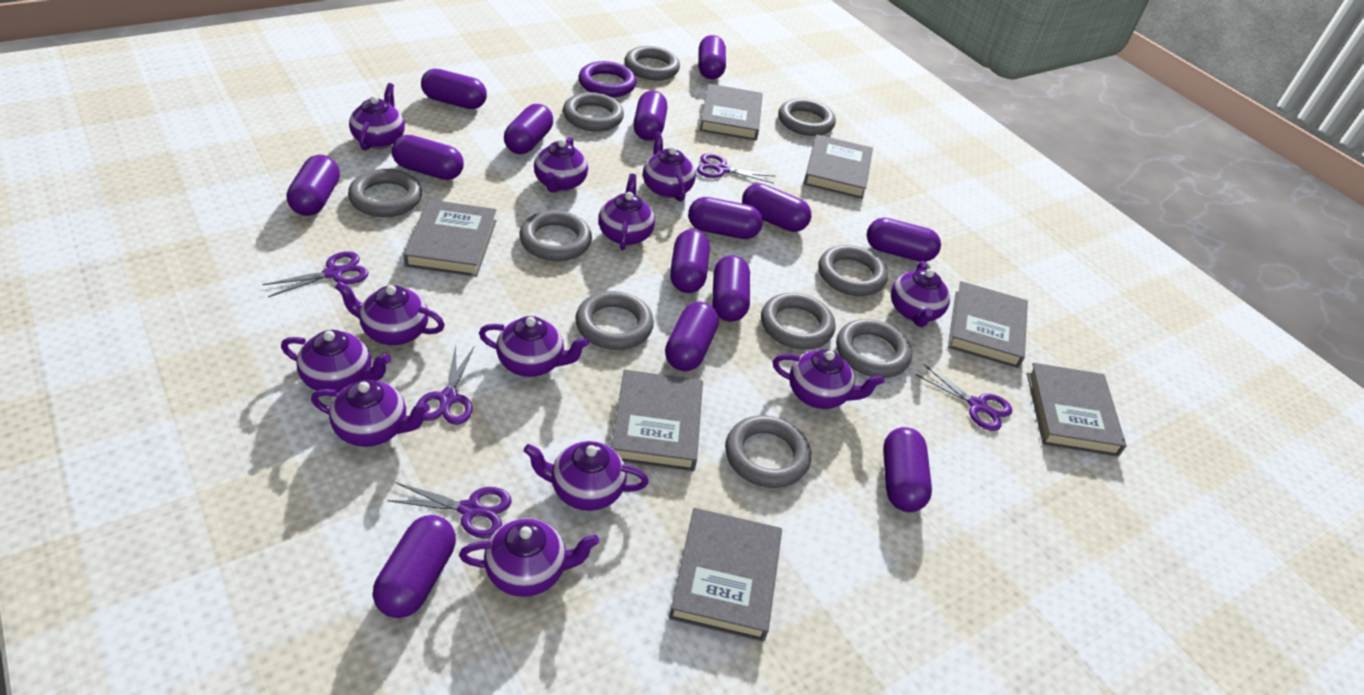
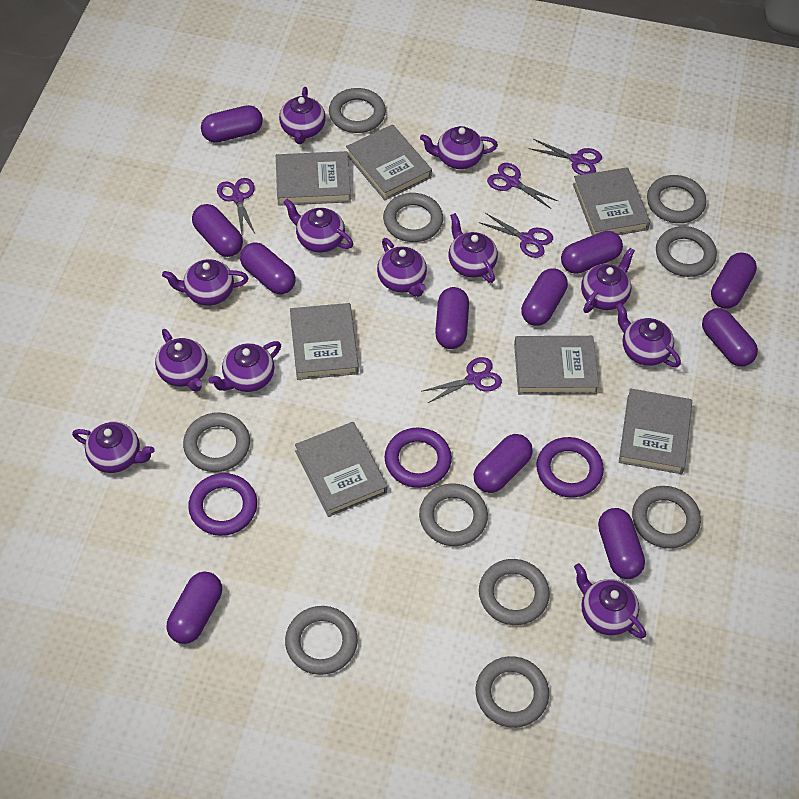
purple capsule: 14 -> 11
purple ring: 1 -> 3

